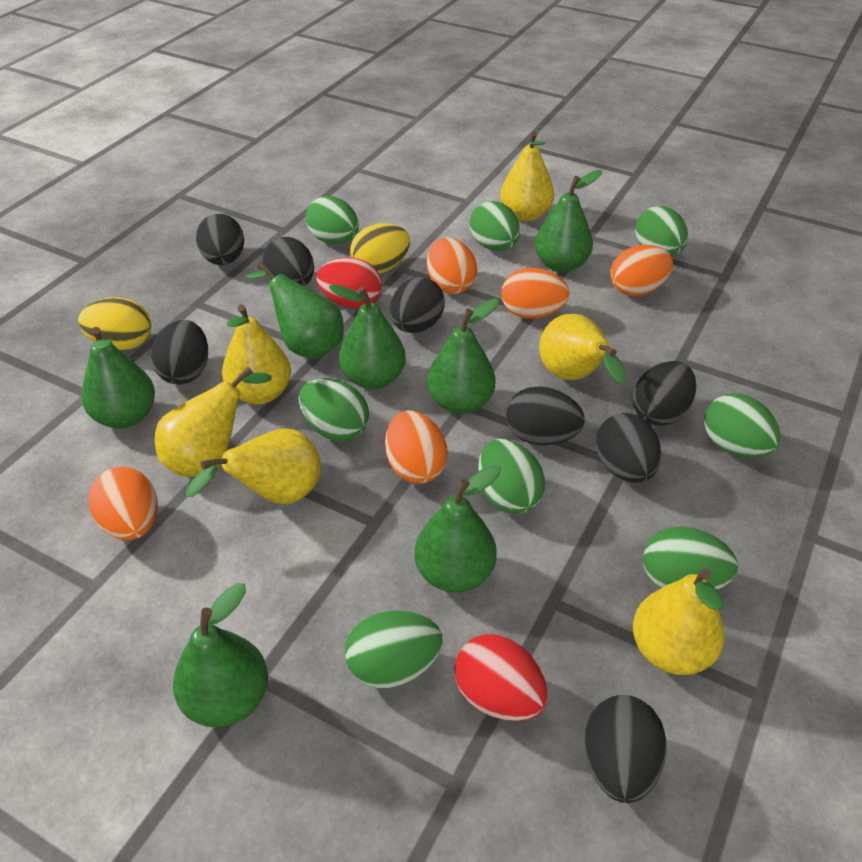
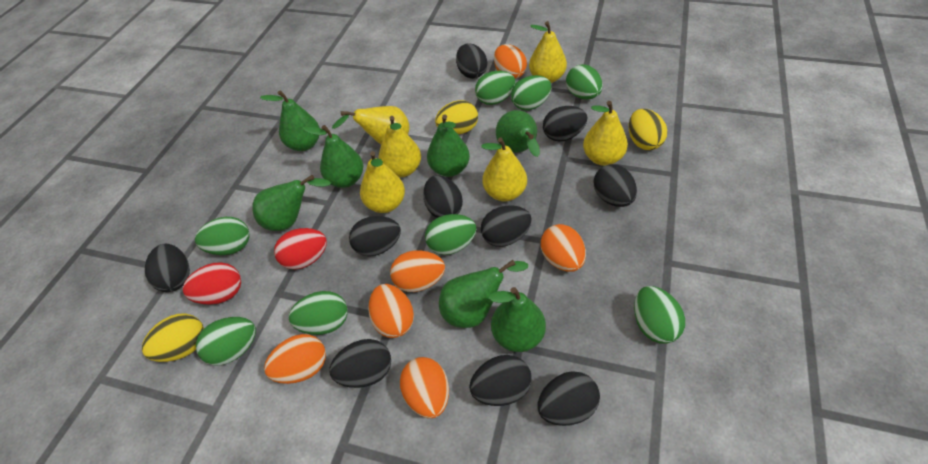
black egg: 8 -> 10
orange egg: 5 -> 6
yellow egg: 2 -> 3

